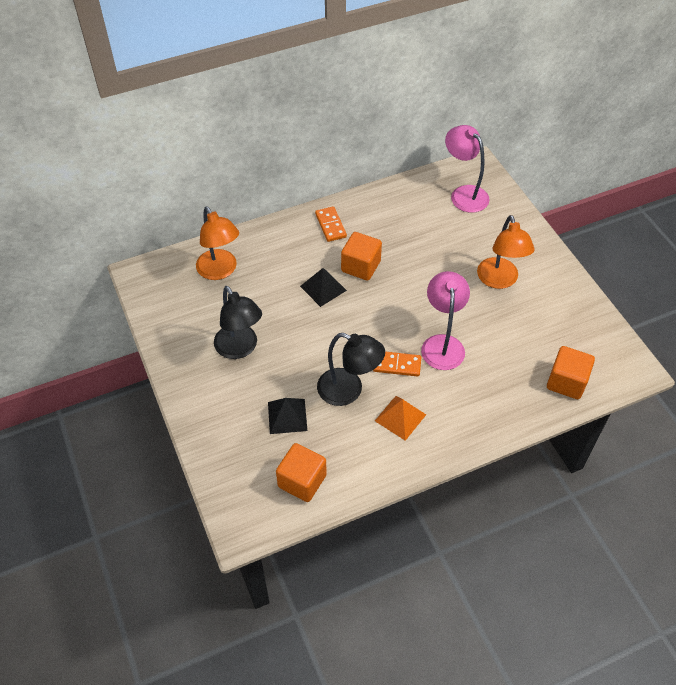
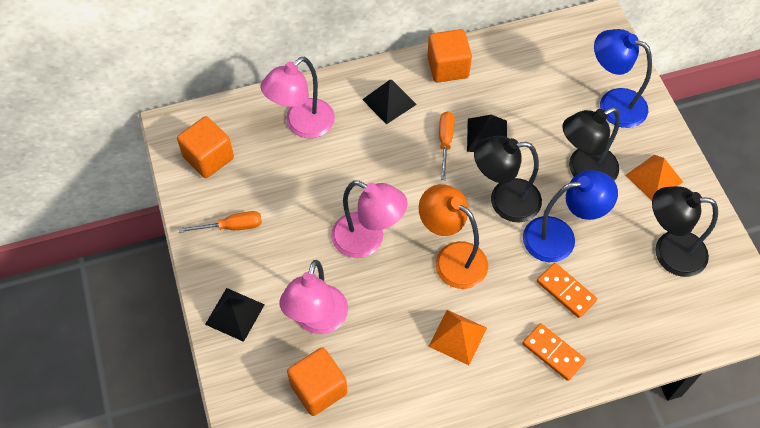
black lamp: 2 -> 3
black pyramid: 2 -> 3
blue lamp: 0 -> 2
orange lamp: 2 -> 1
orange pyramid: 1 -> 2
orange screwdriver: 0 -> 2
pink lamp: 2 -> 3

